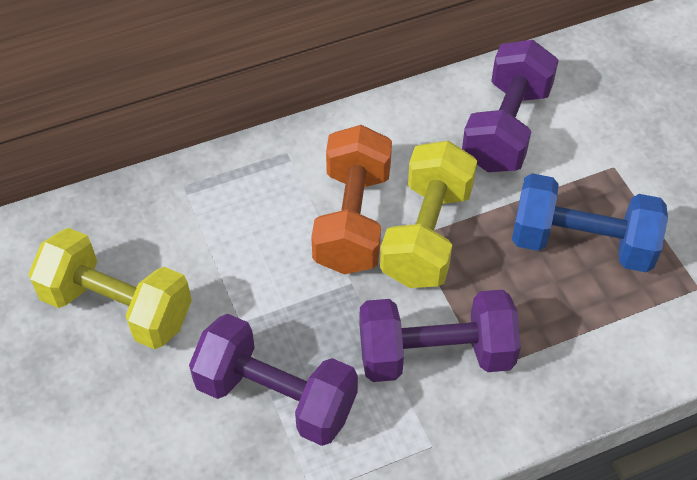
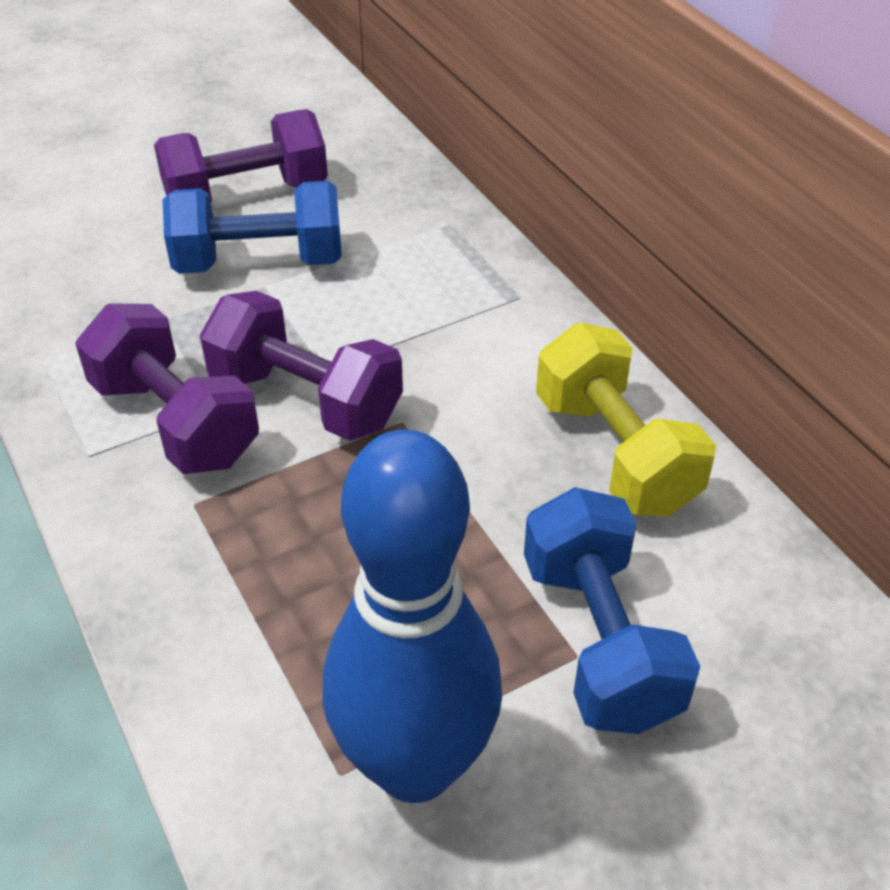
blue bowling pin: 0 -> 1
blue dumbbell: 1 -> 2
orange dumbbell: 1 -> 0
yellow dumbbell: 2 -> 1

